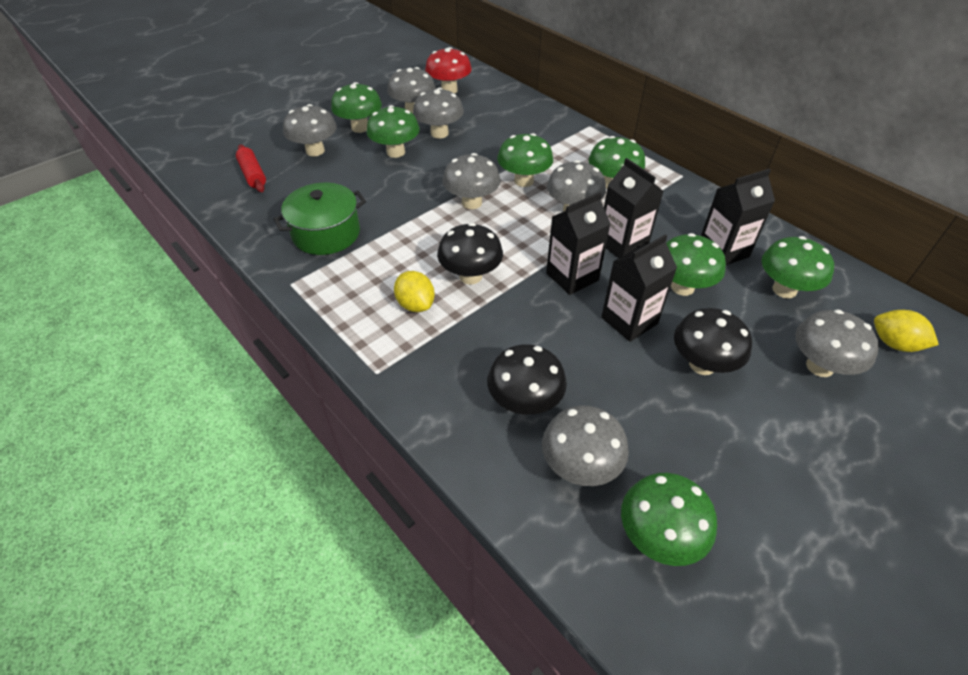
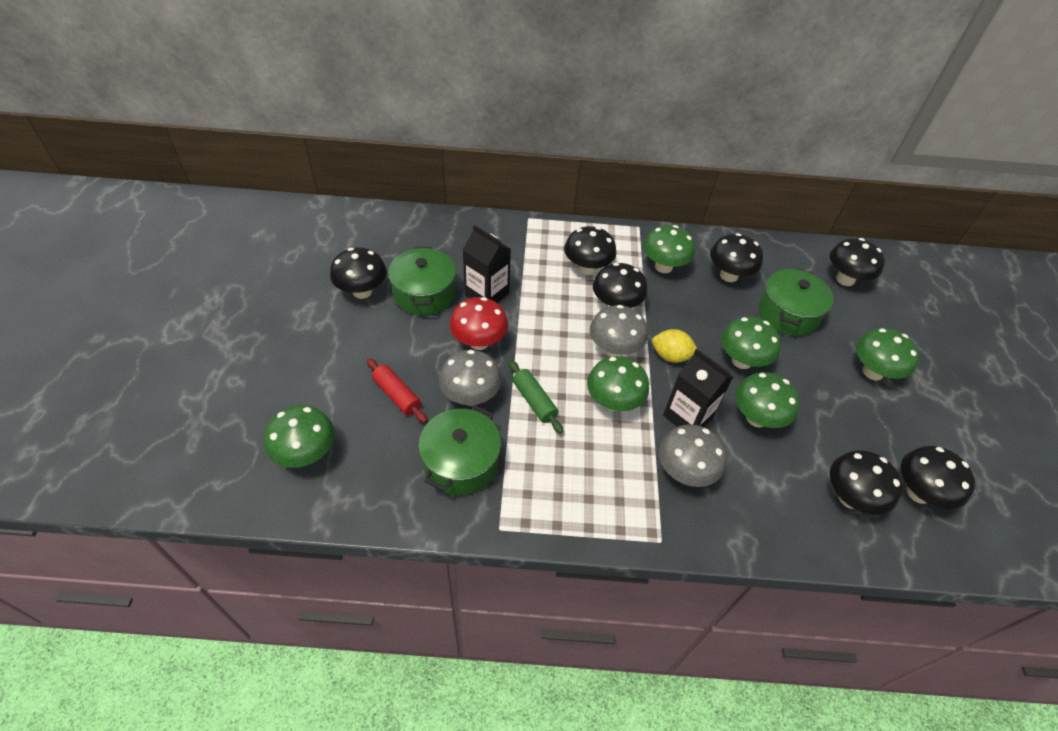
black carton: 4 -> 2
black mushroom: 3 -> 7
green mushroom: 7 -> 6
green pot: 1 -> 3
green rolling pin: 0 -> 1
grey mushroom: 7 -> 3
yellow lemon: 2 -> 1

